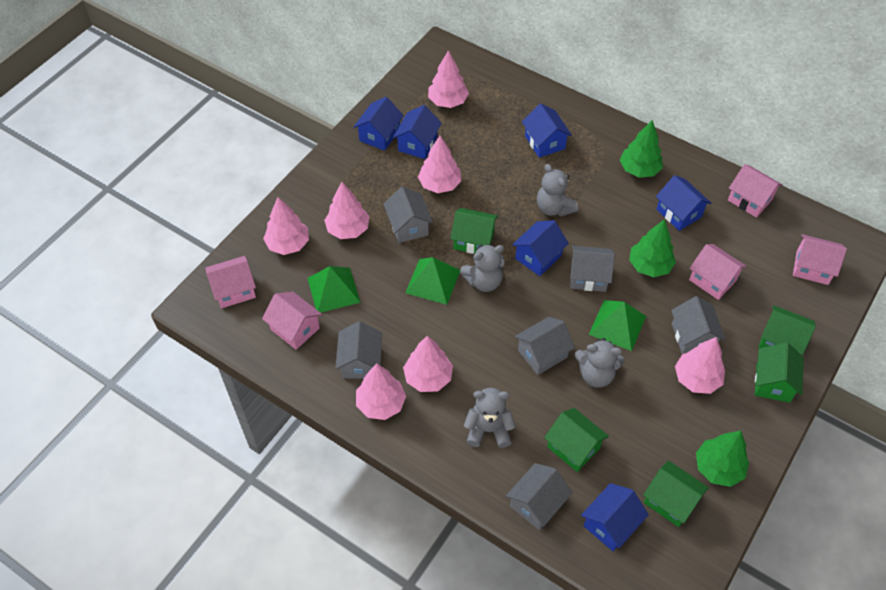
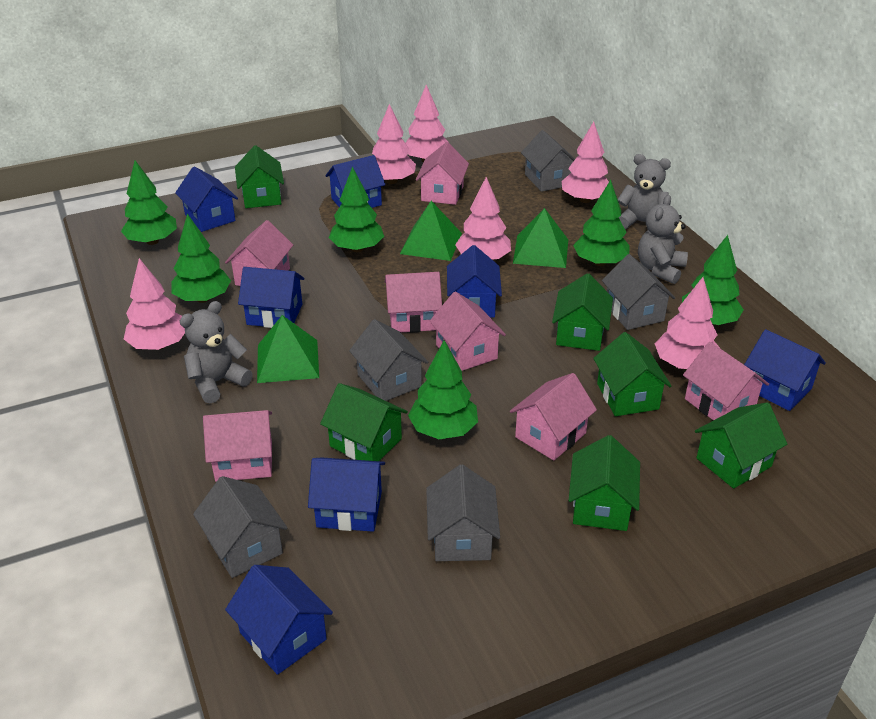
blue house: 6 -> 7
green house: 5 -> 6
green tree: 3 -> 6
grey house: 6 -> 5
grey teddy bear: 4 -> 3
pink house: 5 -> 7
pink tree: 7 -> 6

